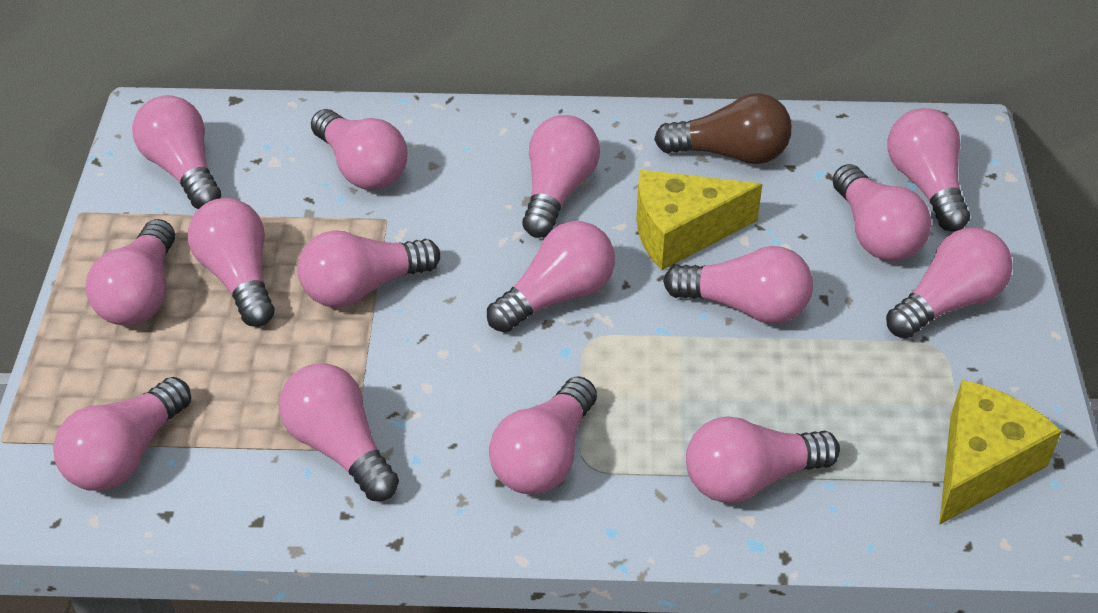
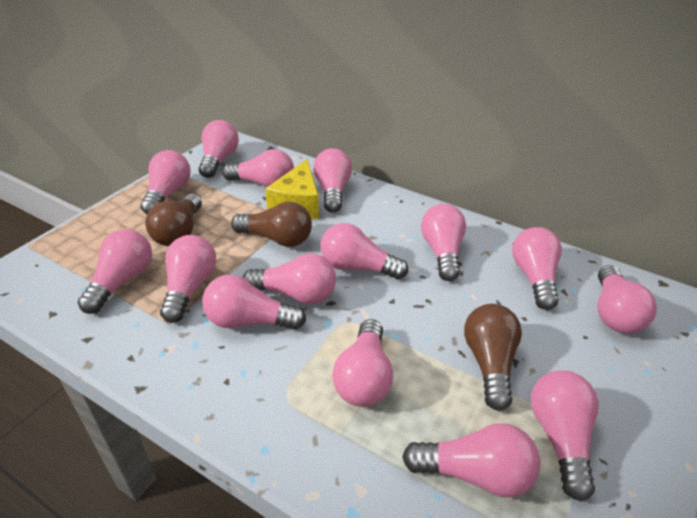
brown light bulb: 1 -> 3
yellow cheese: 2 -> 1

